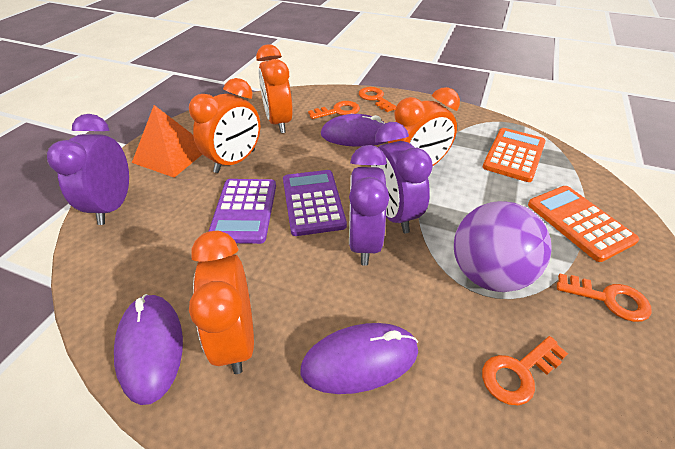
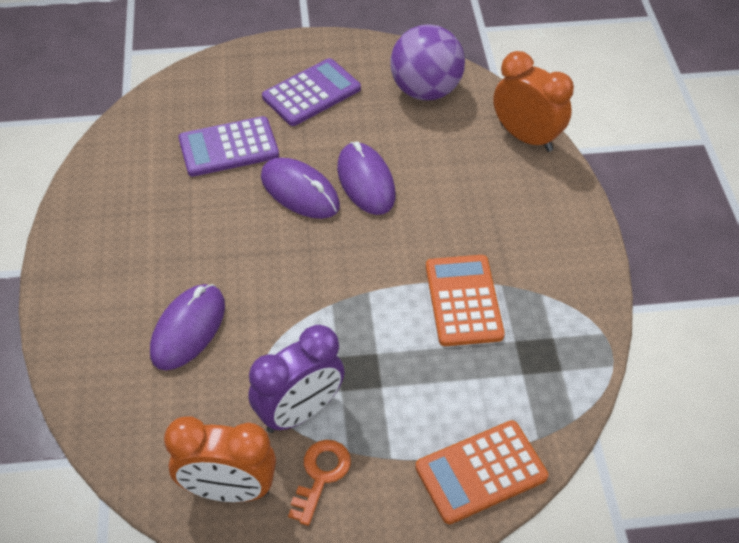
orange clock: 4 -> 2
orange key: 4 -> 1
orange pyramid: 1 -> 0
purple clock: 3 -> 1

